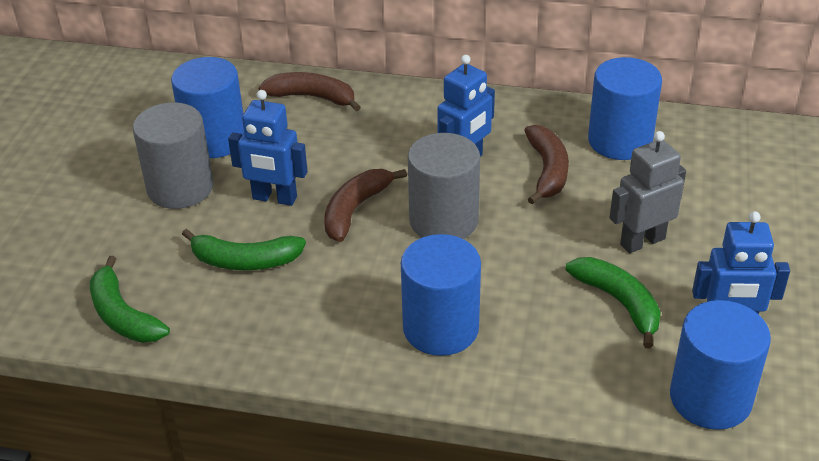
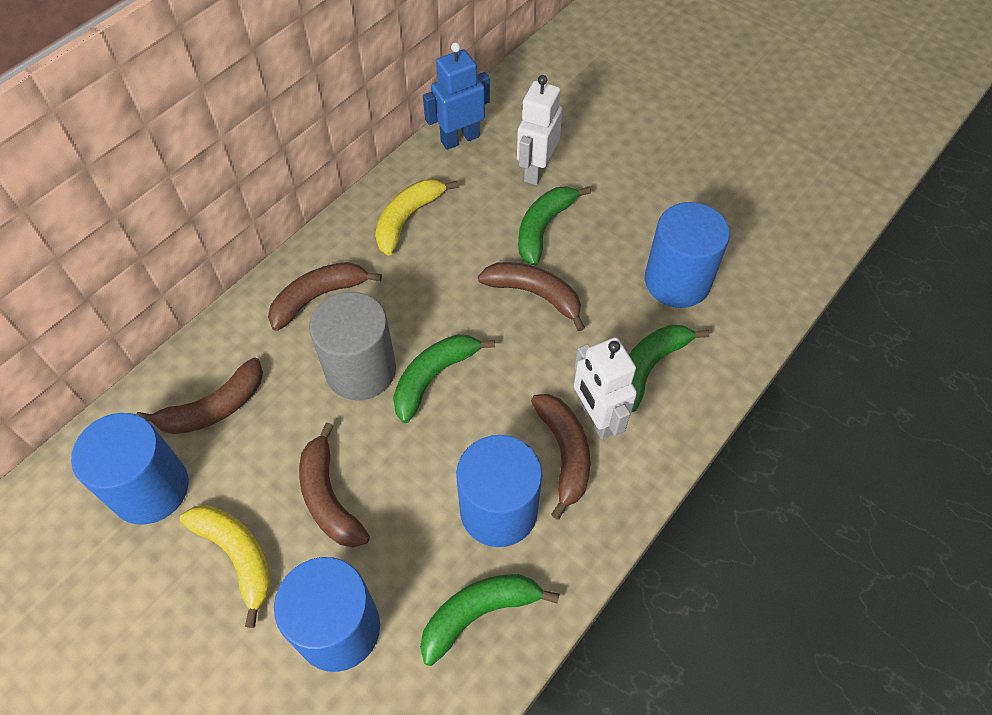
blue robot: 3 -> 1
brown banana: 3 -> 5
green banana: 3 -> 4
grey cylinder: 2 -> 1
grey robot: 1 -> 0
white robot: 0 -> 2
yellow banana: 0 -> 2

